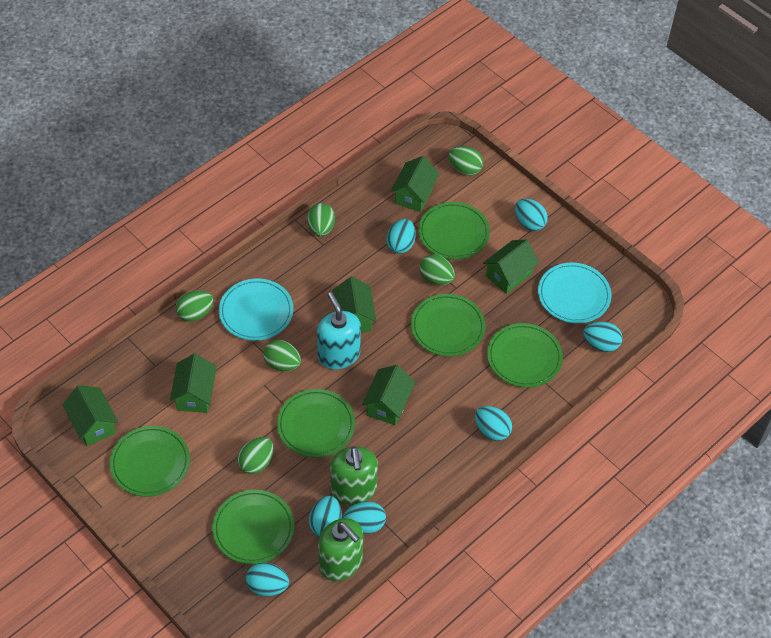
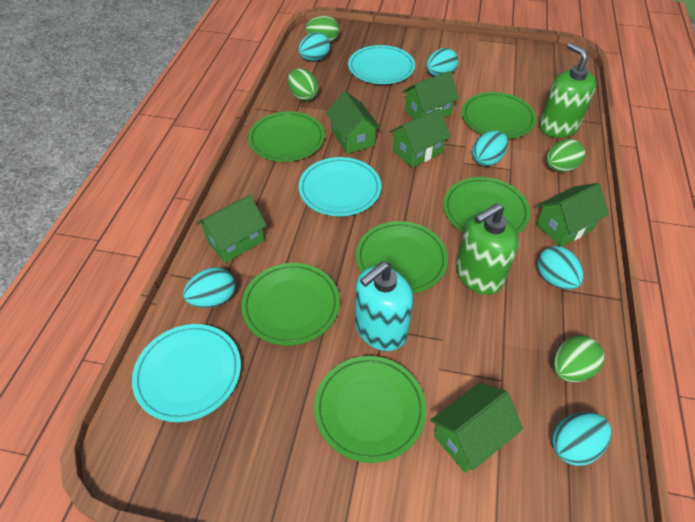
green egg: 6 -> 4
turquoise egg: 7 -> 6
turquoise plate: 2 -> 3

